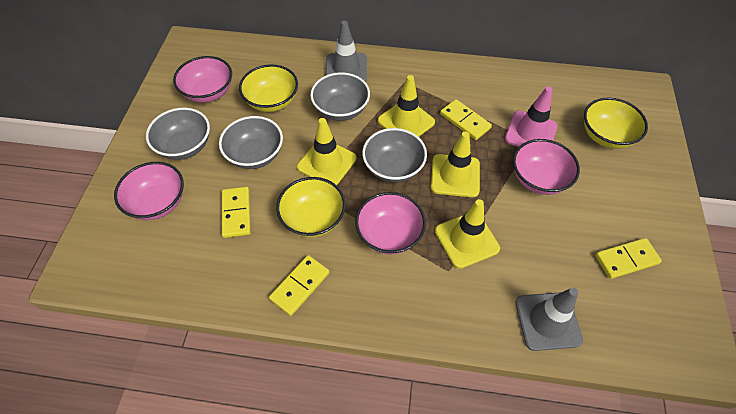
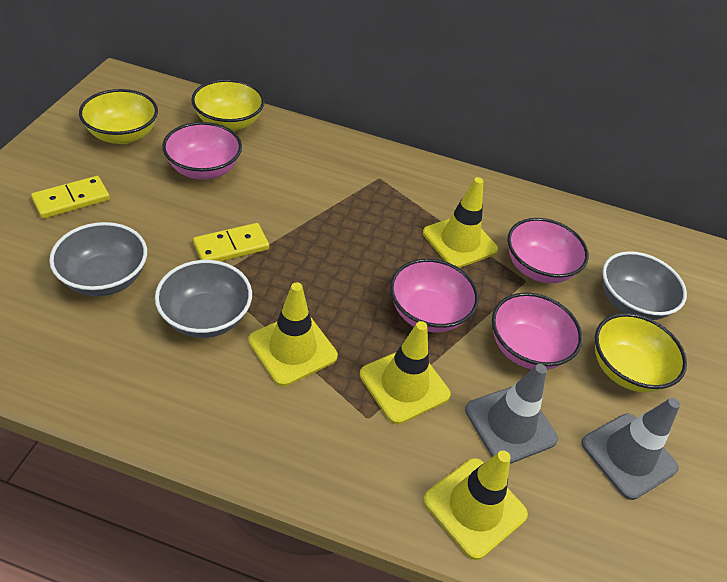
grey bowl: 4 -> 3
pink traffic cone: 1 -> 0
yellow domino: 4 -> 2

